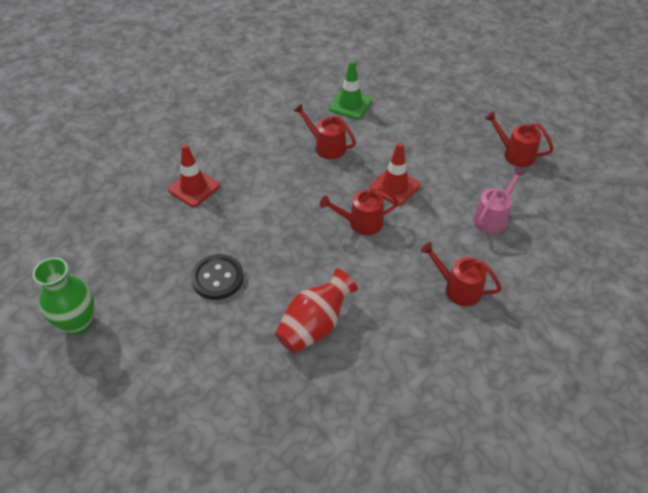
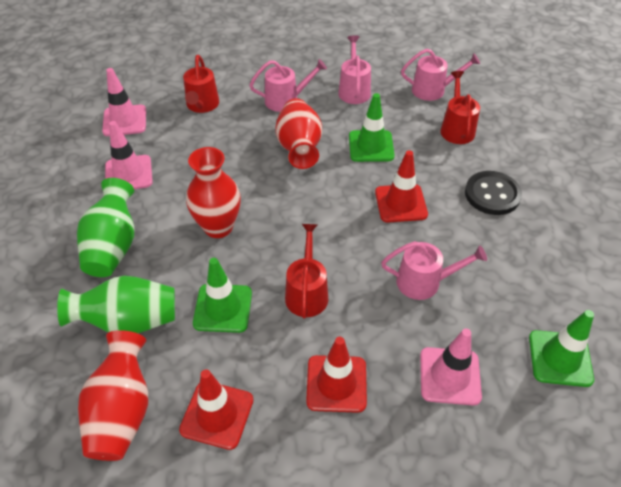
green traffic cone: 1 -> 3
green vase: 1 -> 2
pink traffic cone: 0 -> 3
pink watering can: 1 -> 4
red traffic cone: 2 -> 3
red vase: 1 -> 3
red watering can: 4 -> 3

